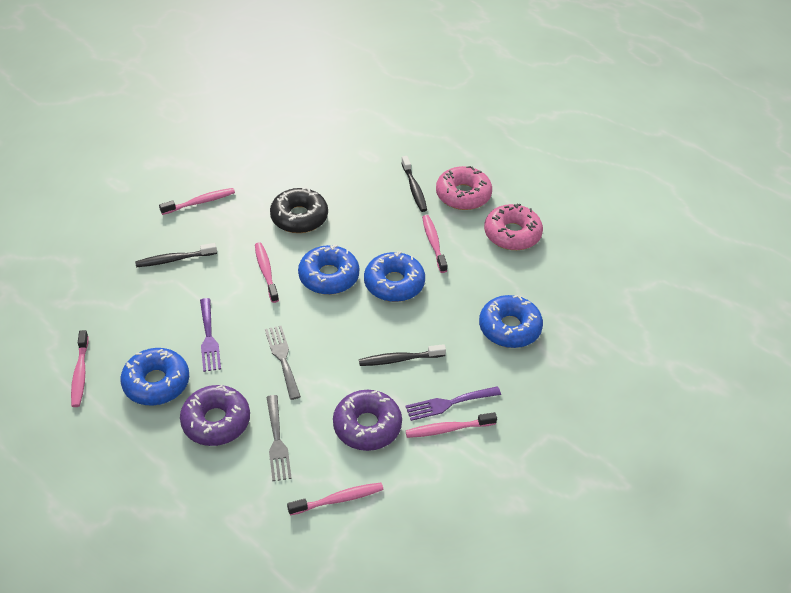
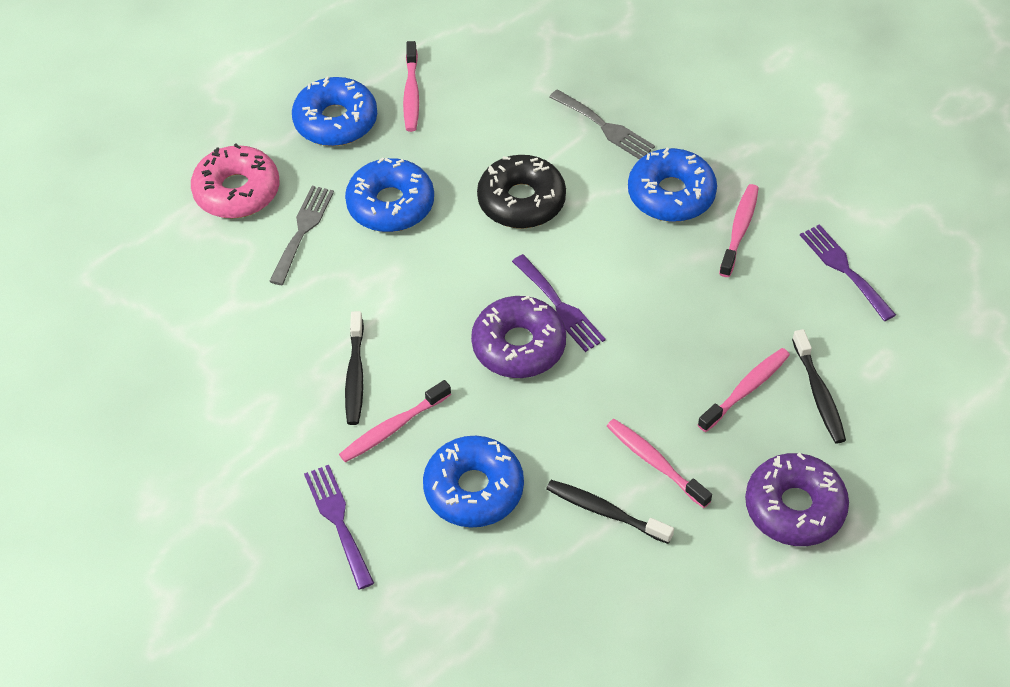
pink donut: 2 -> 1
pink toothbrush: 6 -> 5
purple fork: 2 -> 3

